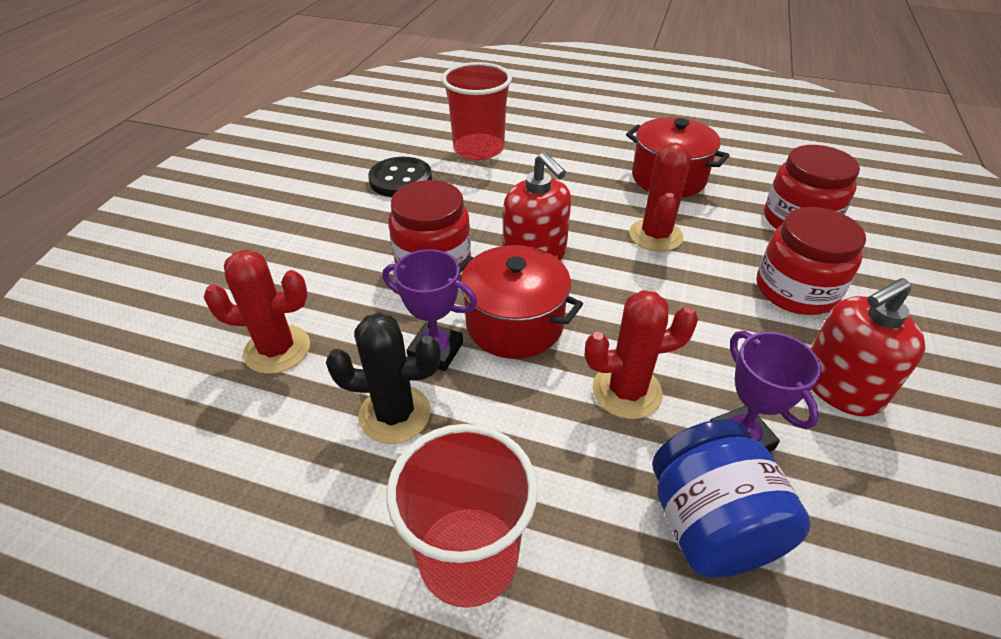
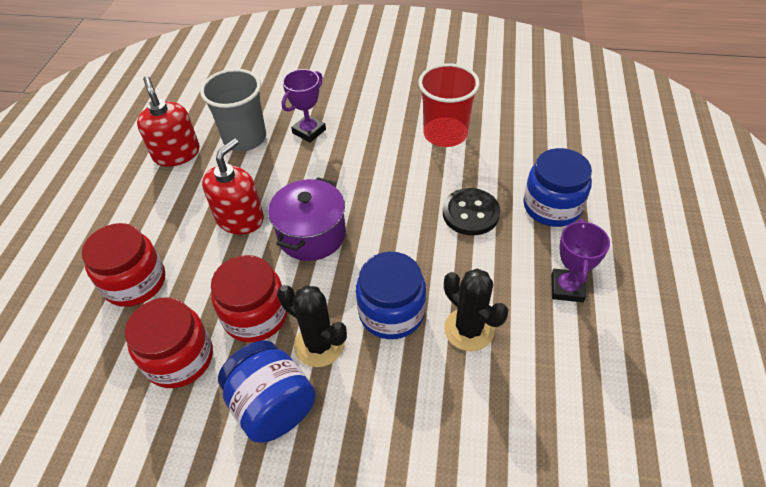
black cactus: 1 -> 2
blue jar: 1 -> 3
grey cup: 0 -> 1
purple pot: 0 -> 1
red cactus: 3 -> 0
red cup: 2 -> 1
red pot: 2 -> 0

